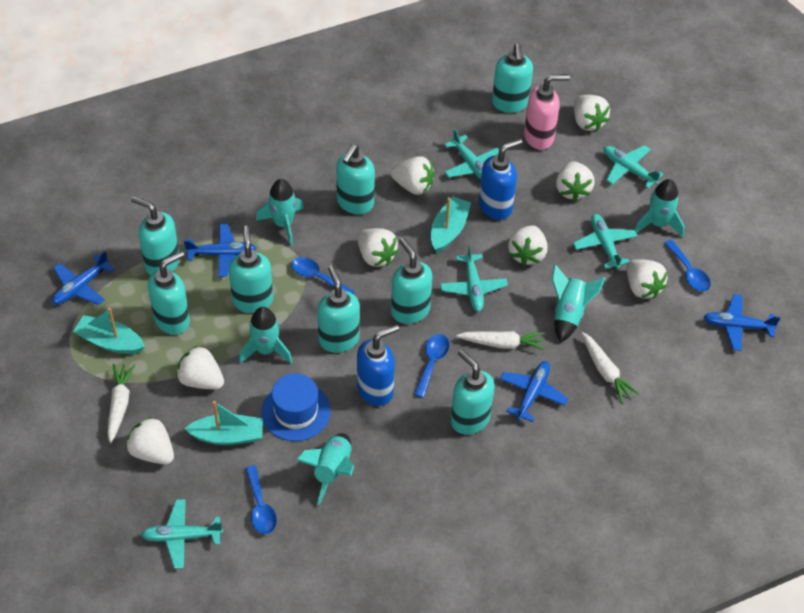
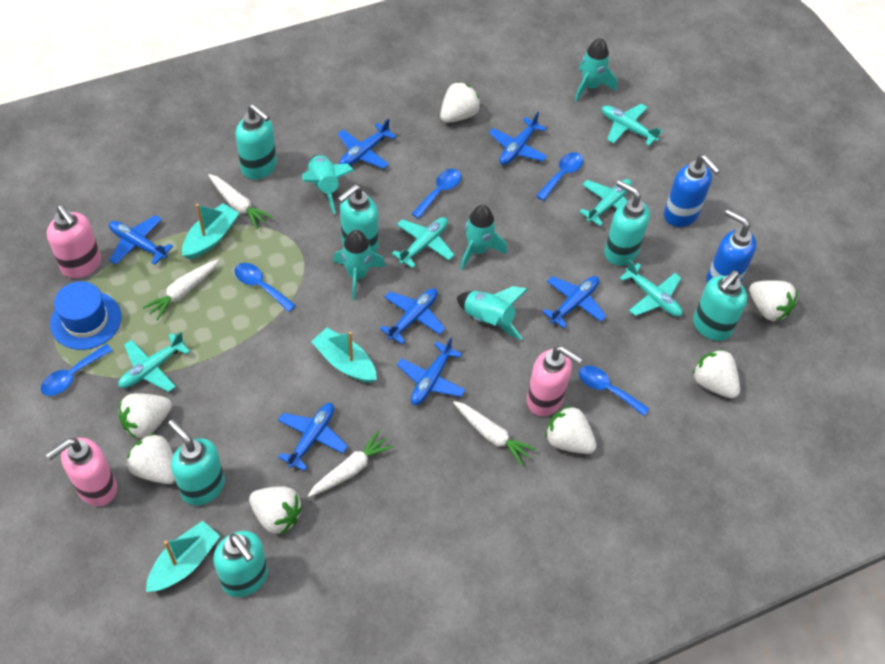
blue plane: 4 -> 7
blue spoon: 4 -> 5
pink soap dispenser: 1 -> 3
turquoise soap dispenser: 8 -> 6
white carrot: 3 -> 4
white strawberry: 8 -> 7

